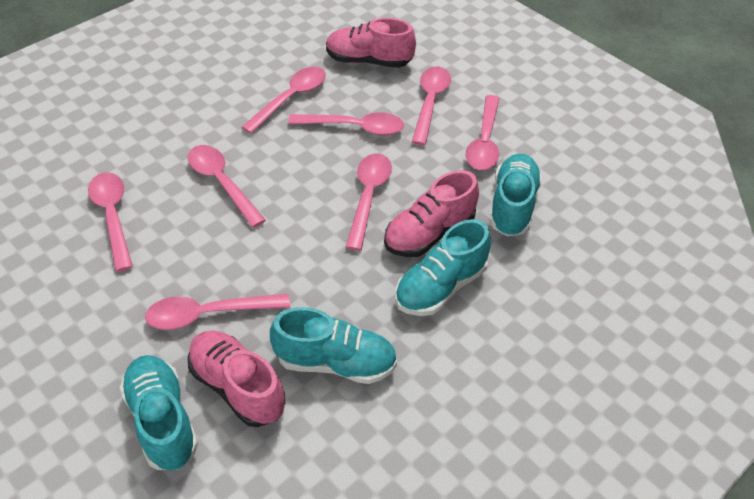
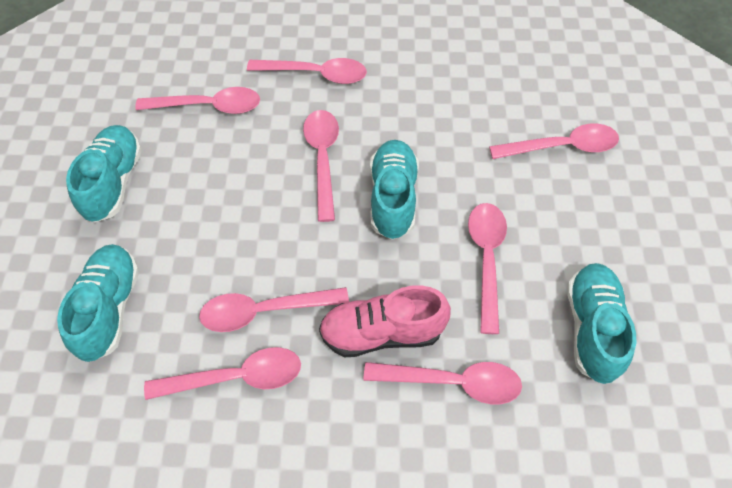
pink shoe: 3 -> 1

